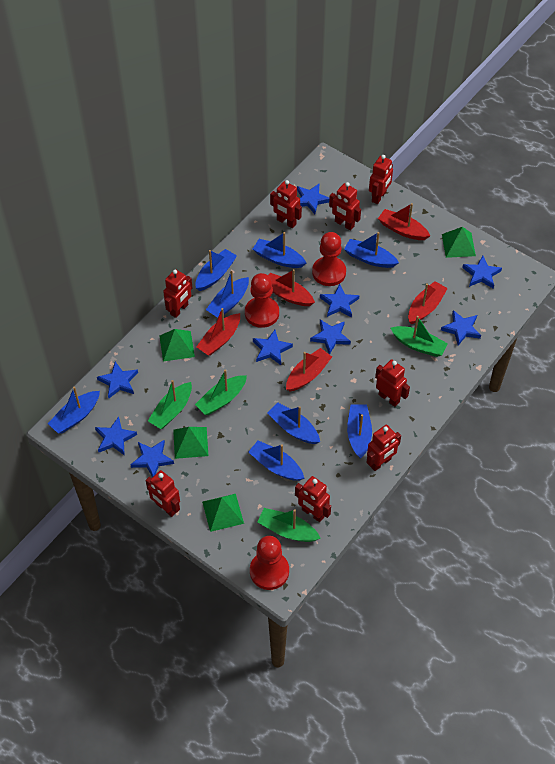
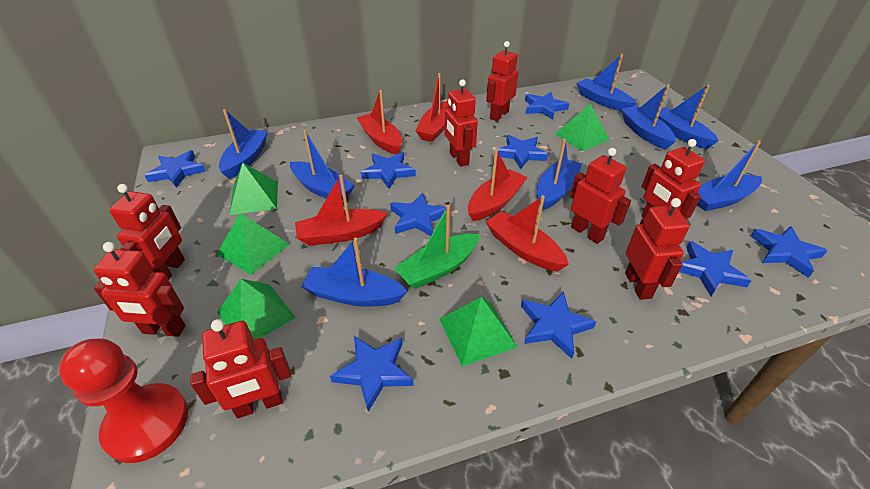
green boat: 4 -> 1
green pyramid: 4 -> 5
red pawn: 3 -> 1

